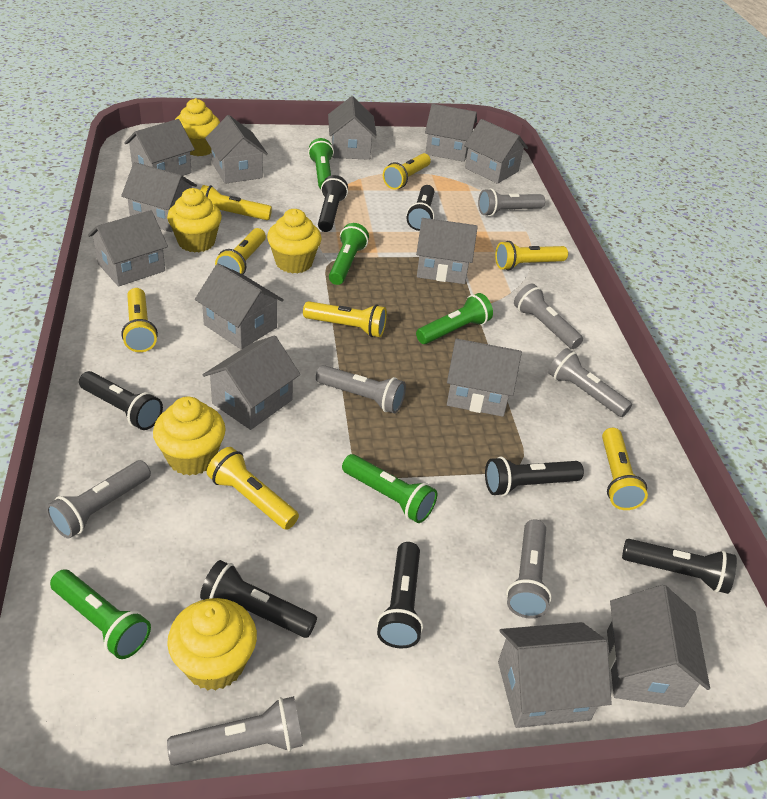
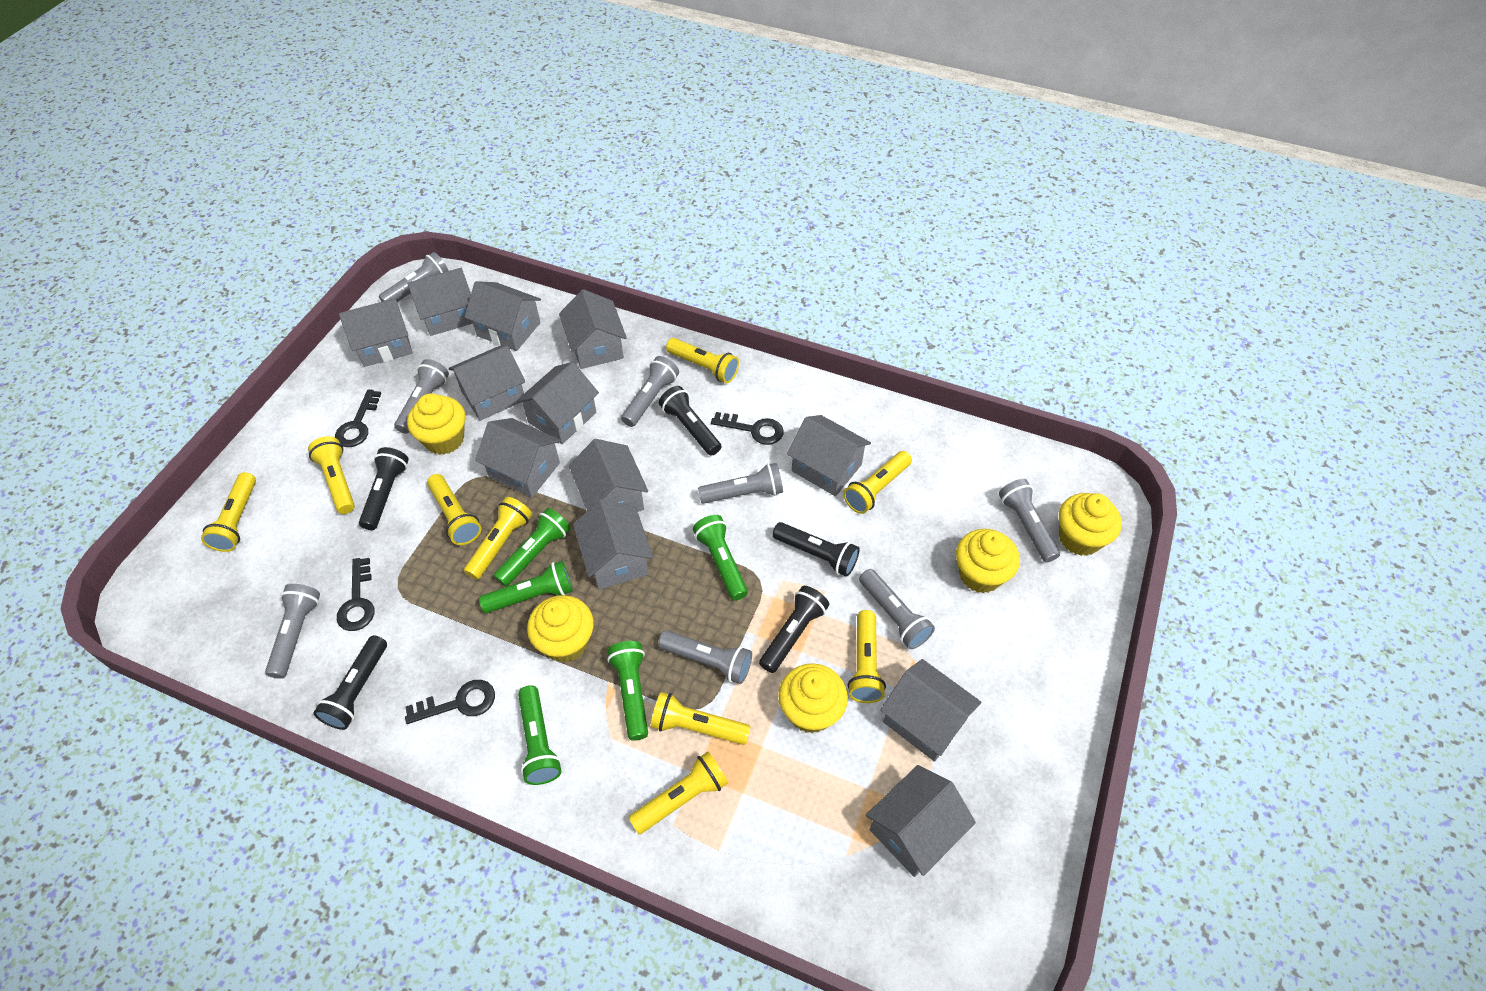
black flashlight: 7 -> 5
black key: 0 -> 4
grey flashlight: 7 -> 8
grey house: 13 -> 12
yellow flashlight: 8 -> 9

